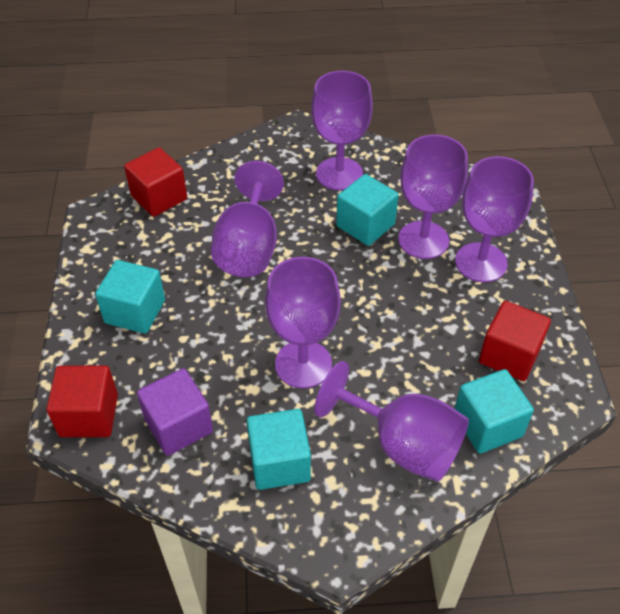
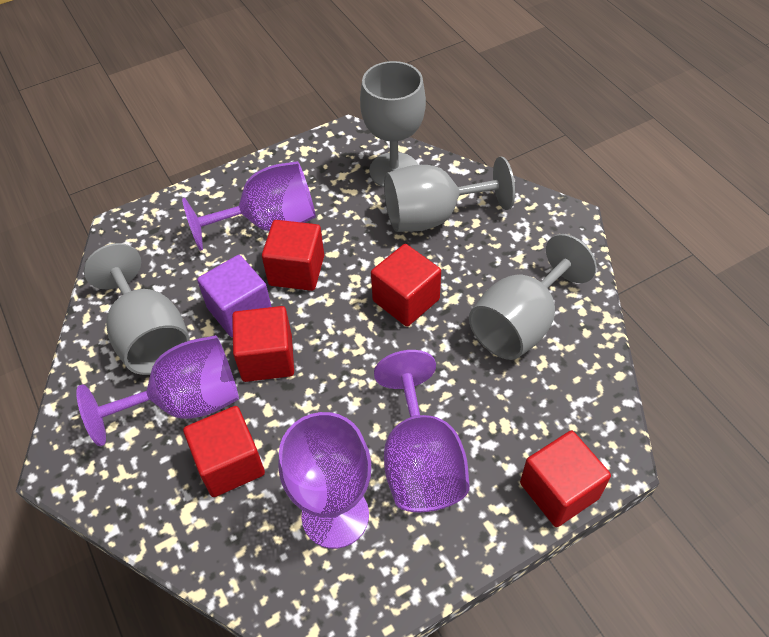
grey goblet: 0 -> 4
purple goblet: 6 -> 4
red cube: 3 -> 5
turquoise cube: 4 -> 0

